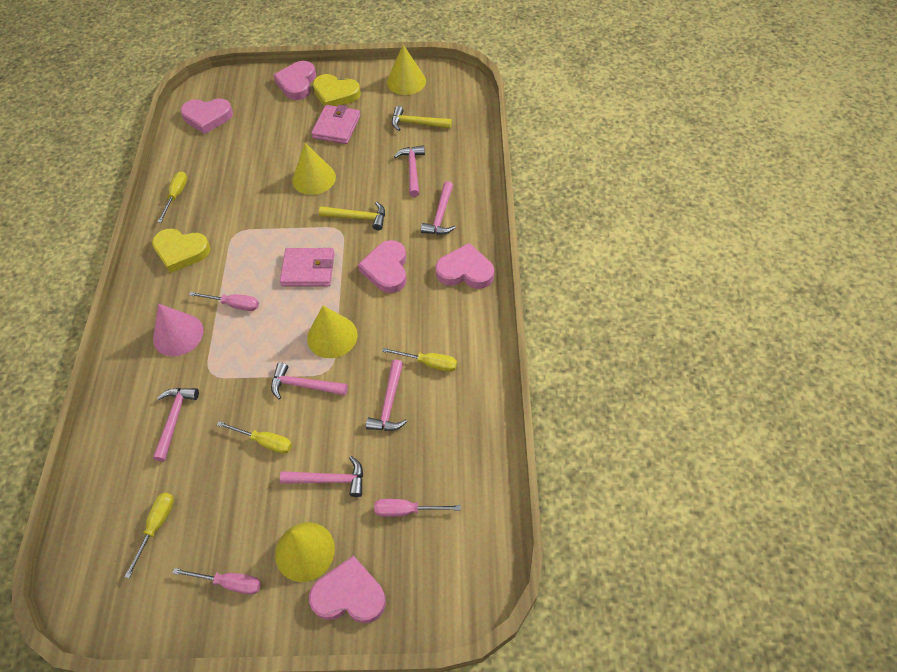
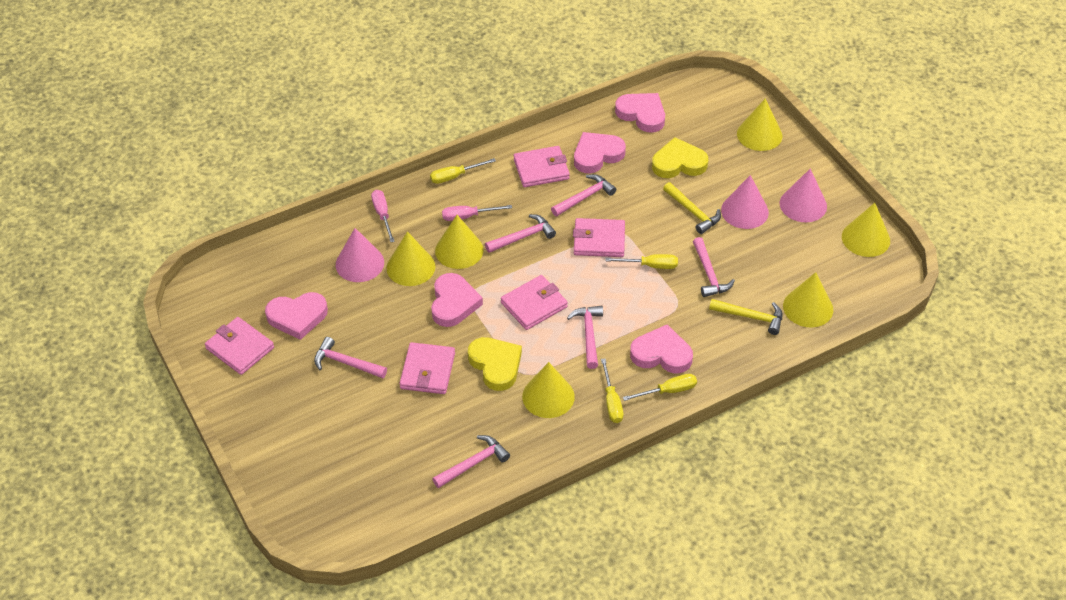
pink cone: 1 -> 3
pink screwdriver: 3 -> 2
pink wallet: 2 -> 5
yellow cone: 4 -> 6

